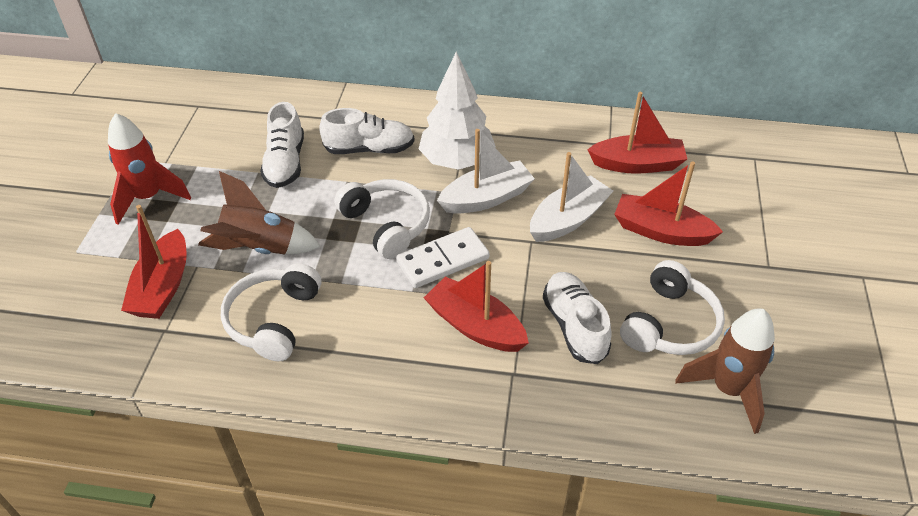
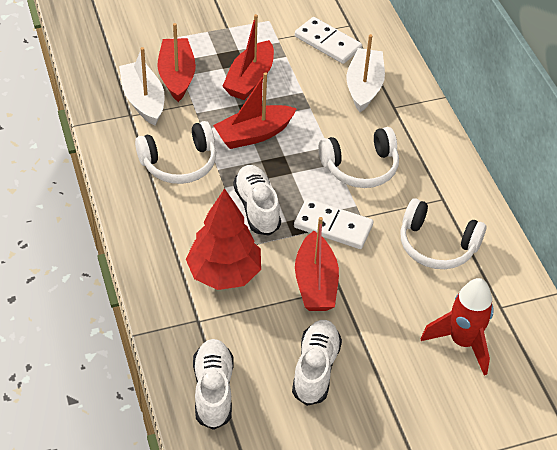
brown rocket: 2 -> 0
red tree: 0 -> 1
white domino: 1 -> 2
white tree: 1 -> 0

